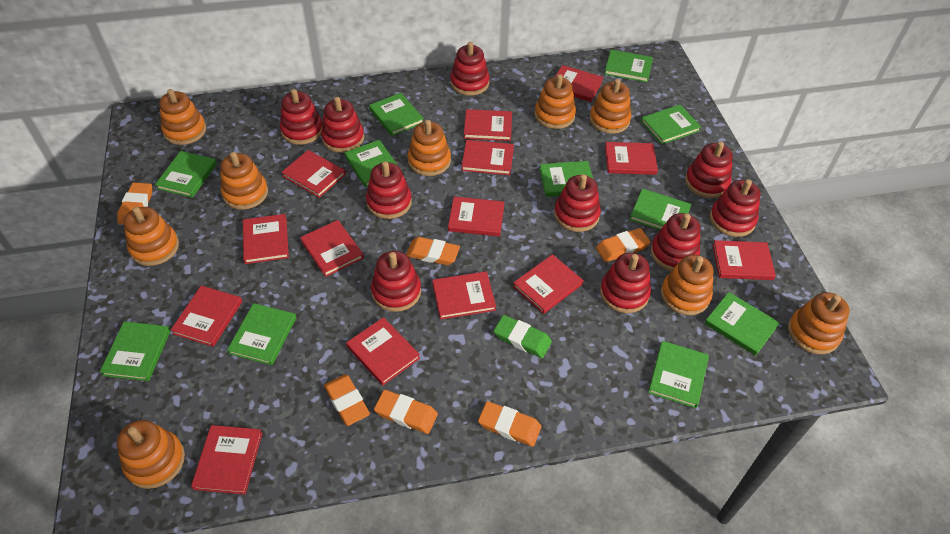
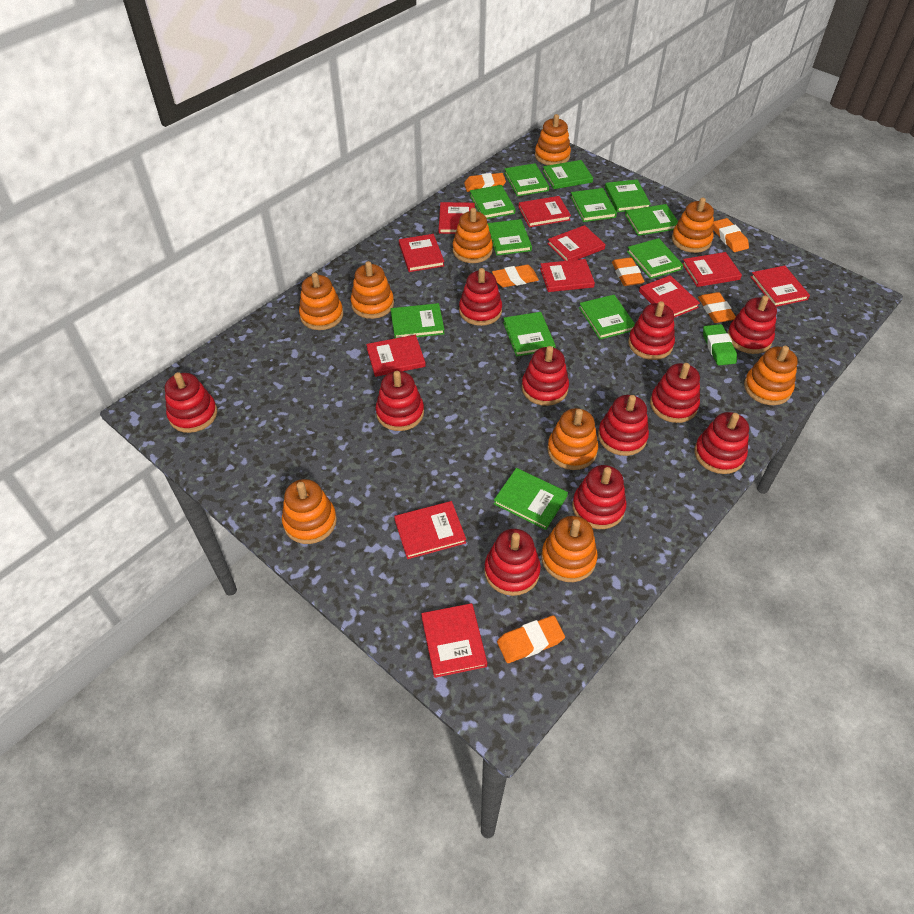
green book: 11 -> 12
red book: 14 -> 11
red stacking toy: 10 -> 11

